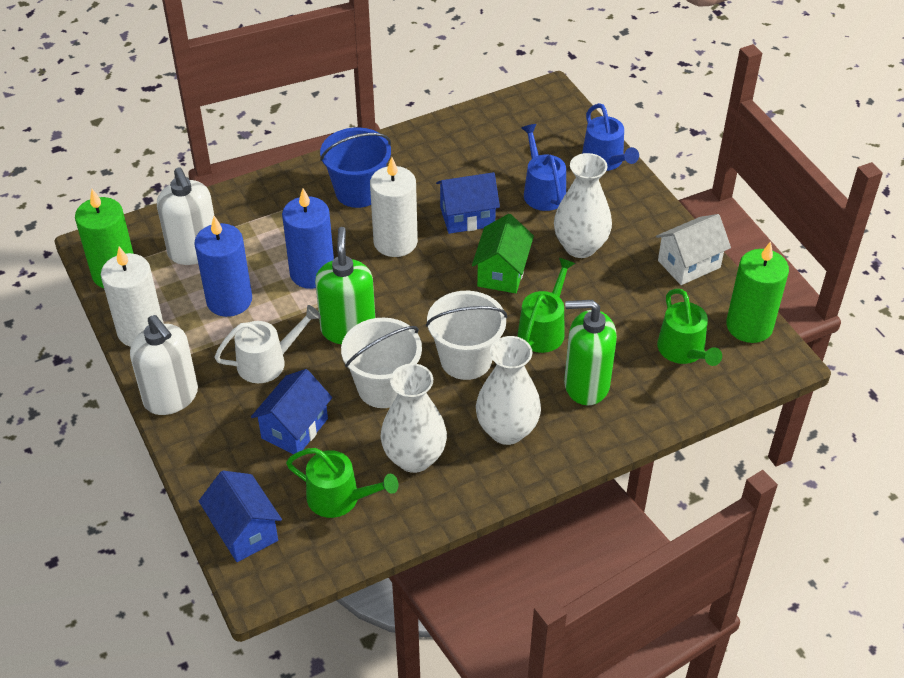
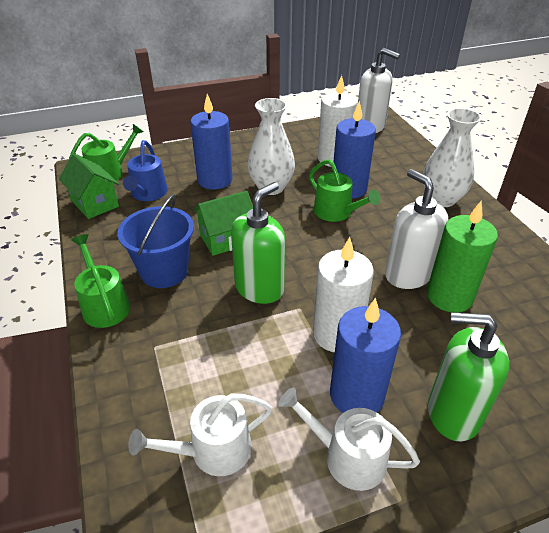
blue candle: 2 -> 3
blue house: 3 -> 0
blue watering can: 2 -> 1
green candle: 2 -> 1
green house: 1 -> 2
white bucket: 2 -> 0
white house: 1 -> 0
white vase: 3 -> 2
white watering can: 1 -> 2

